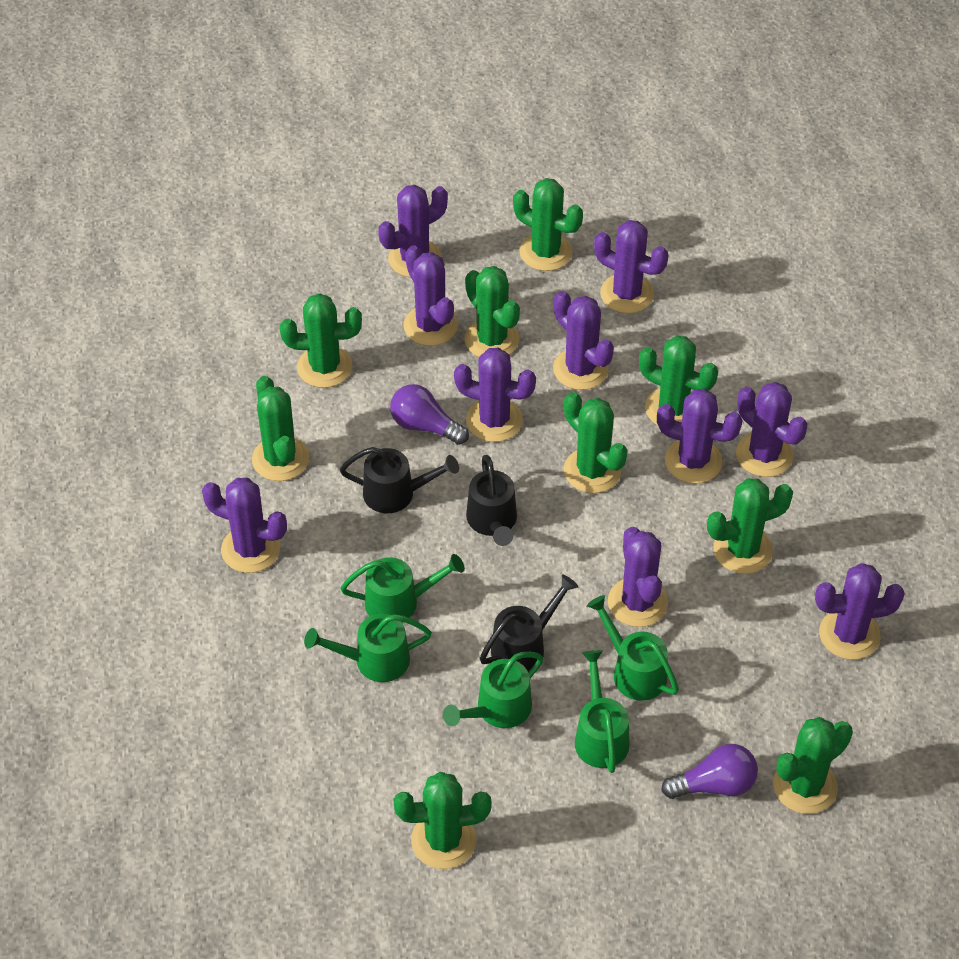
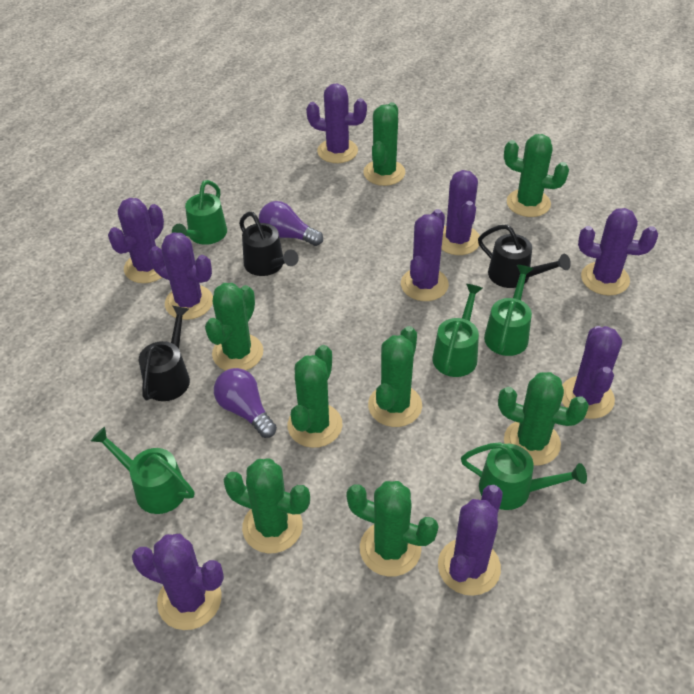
green cactus: 9 -> 8
purple cactus: 10 -> 9

